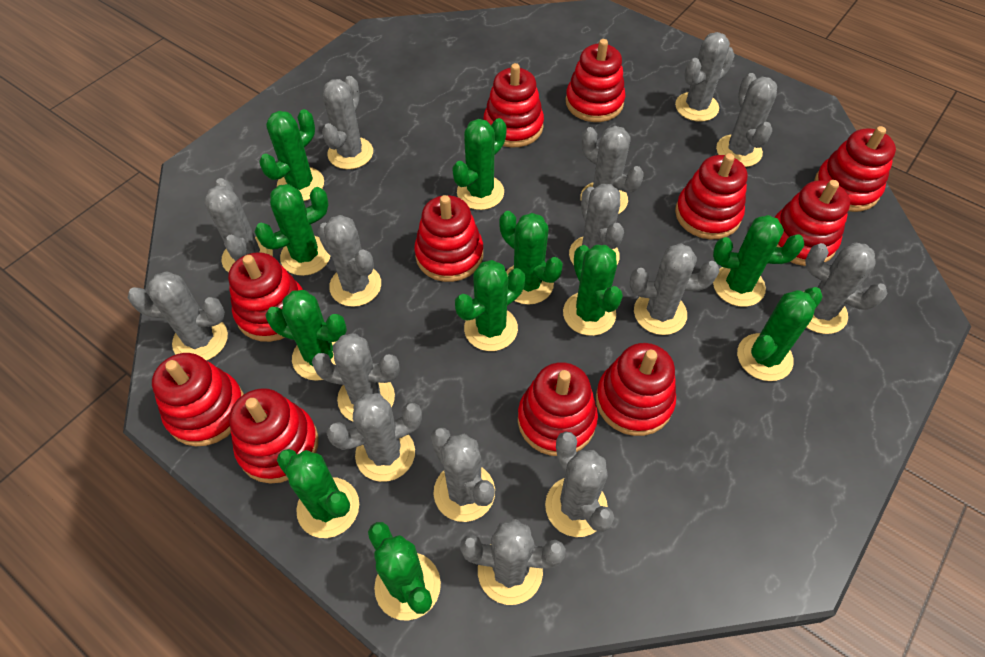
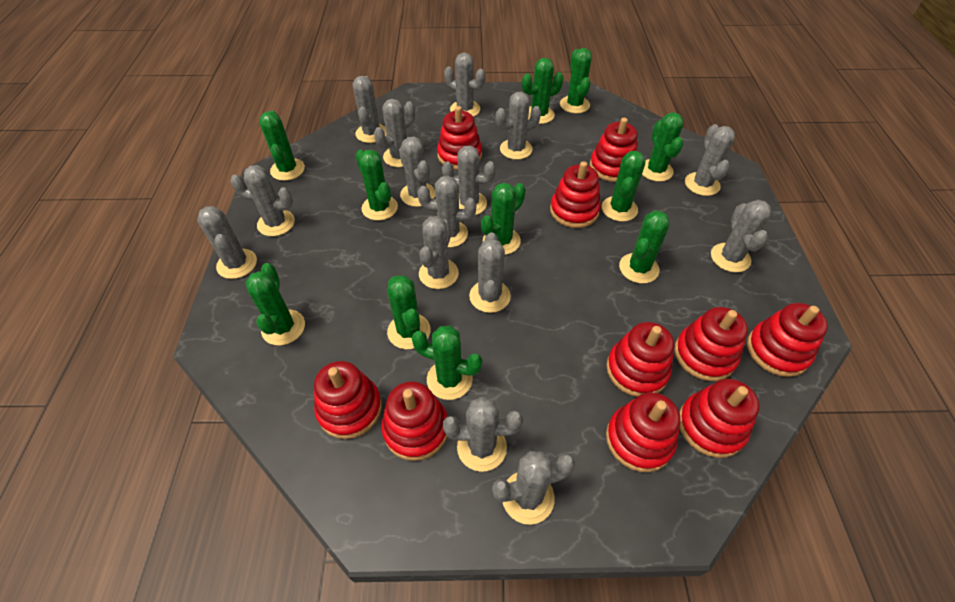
red stacking toy: 11 -> 10

